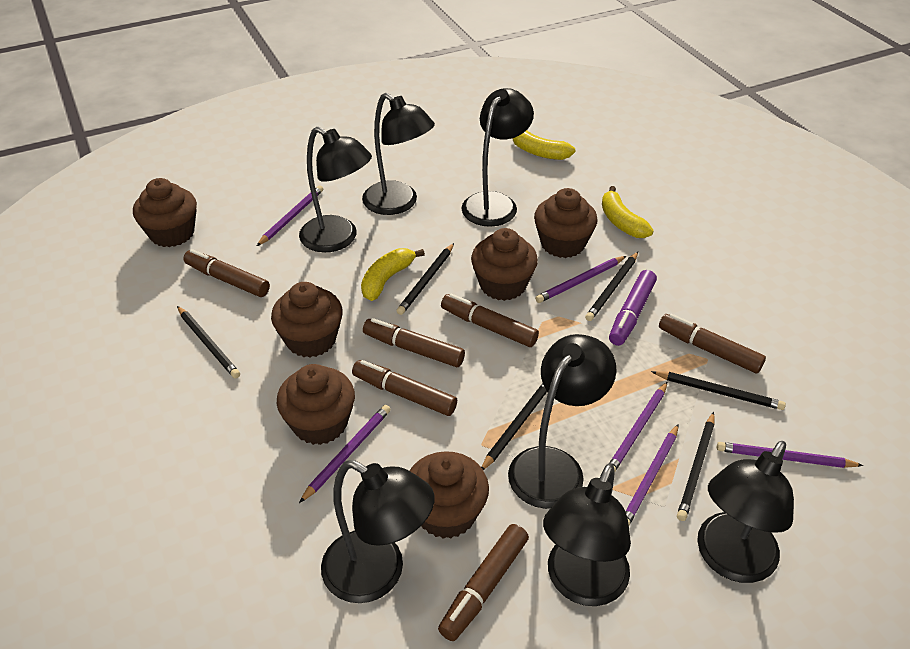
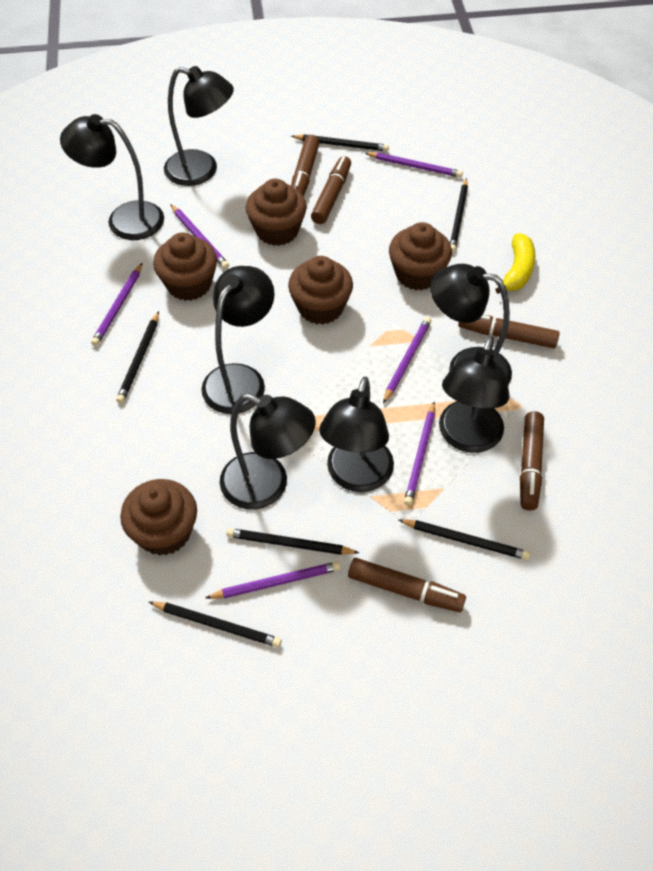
brown cupcake: 6 -> 5
brown marker: 6 -> 5
purple marker: 1 -> 0
yellow banana: 3 -> 1

